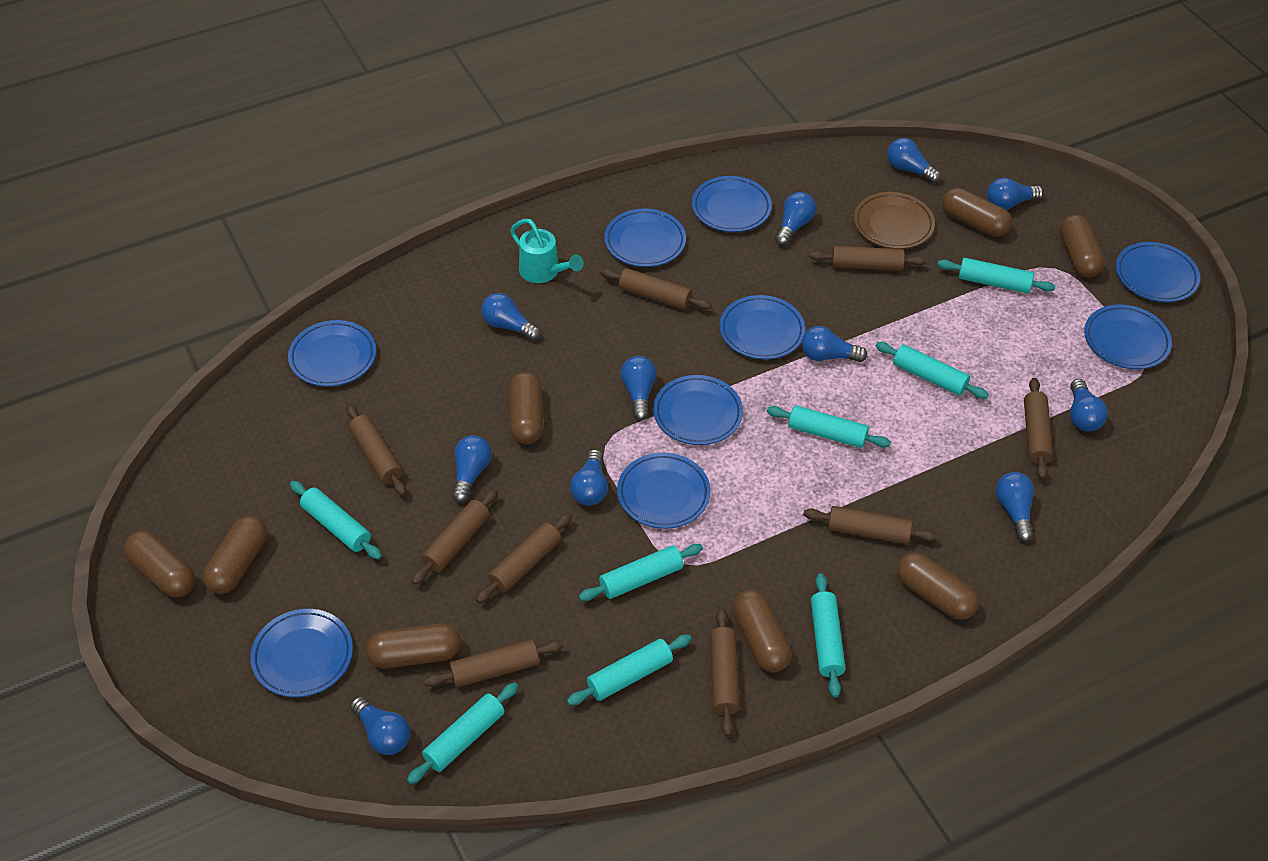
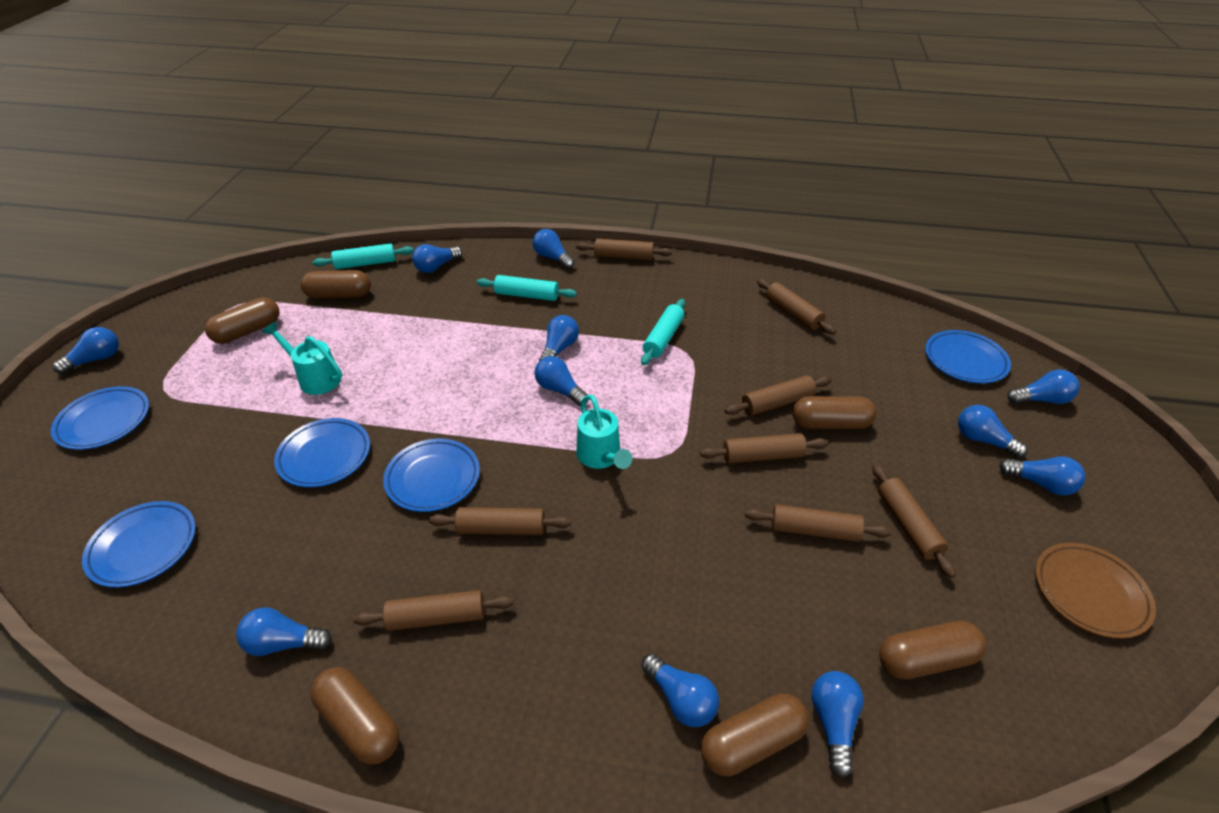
blue plate: 9 -> 5
brown capsule: 8 -> 6
brown rolling pin: 9 -> 8
turquoise rolling pin: 8 -> 3
turquoise watering can: 1 -> 2

